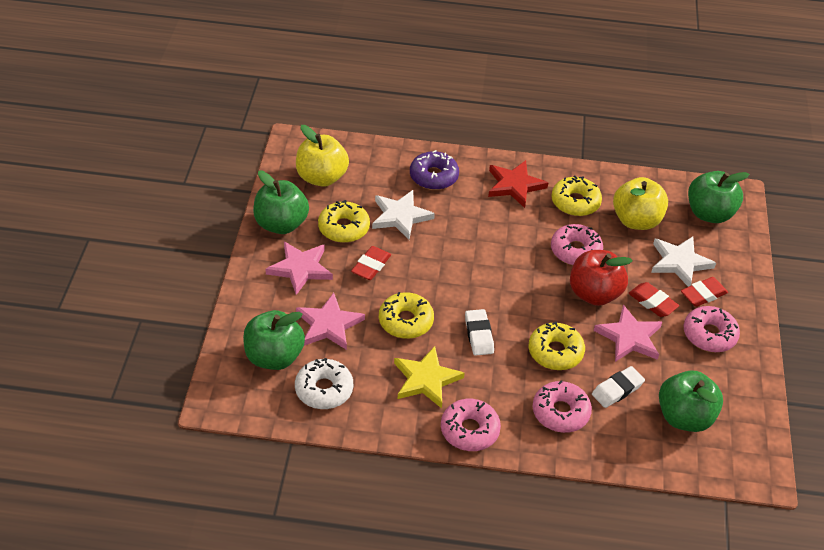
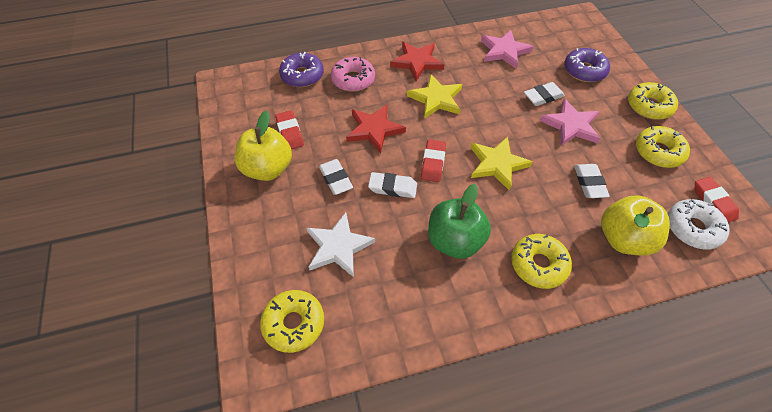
green apple: 4 -> 1
pink donut: 4 -> 1
pink star: 3 -> 2
purple donut: 1 -> 2
red apple: 1 -> 0
red star: 1 -> 2
white eraser: 2 -> 4
white star: 2 -> 1
yellow star: 1 -> 2

